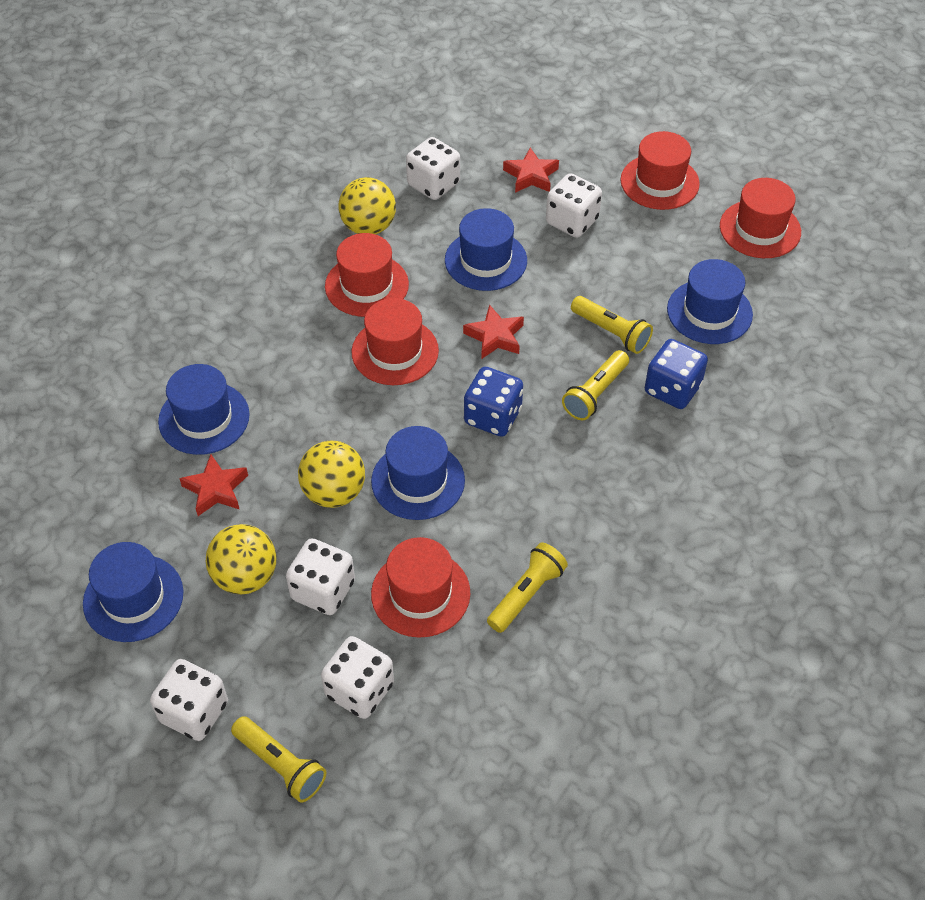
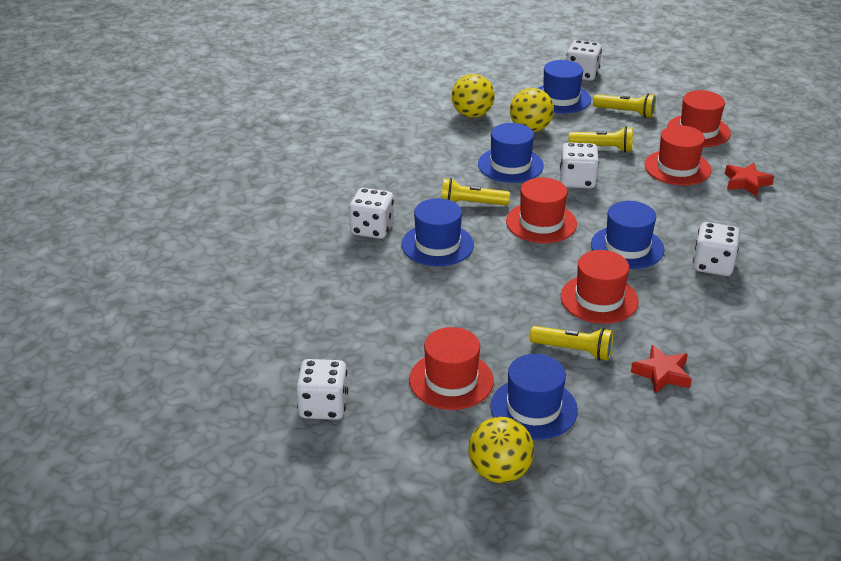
blue dice: 2 -> 0
red star: 3 -> 2

